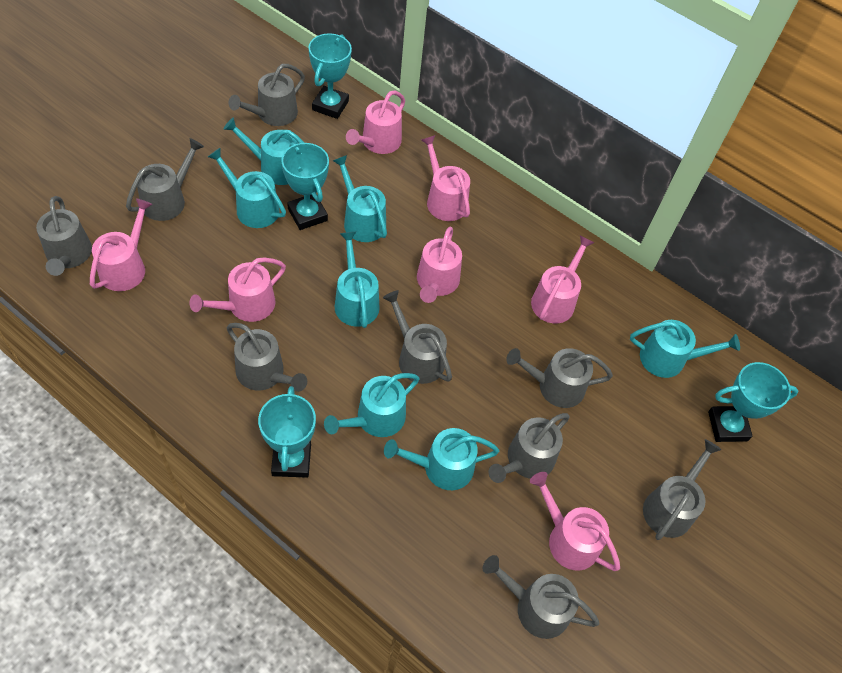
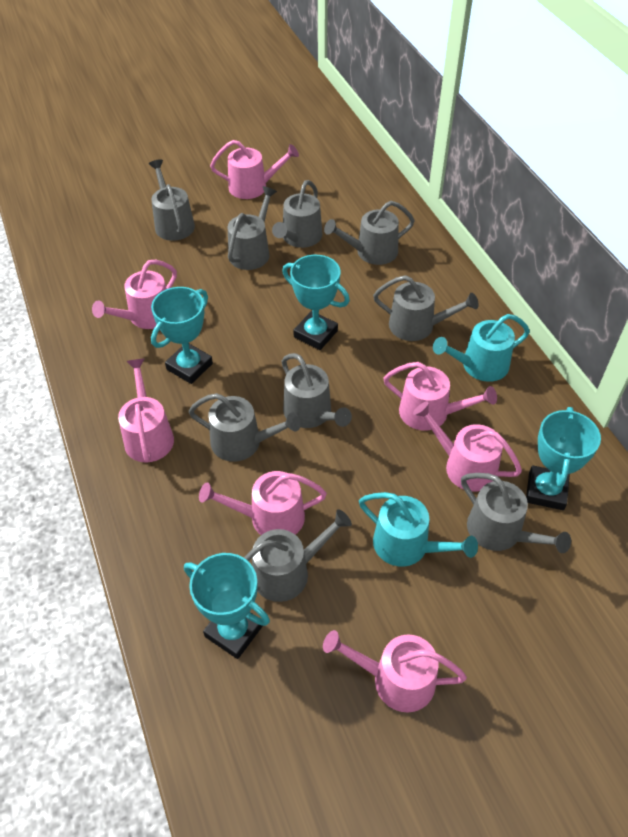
turquoise watering can: 7 -> 2

